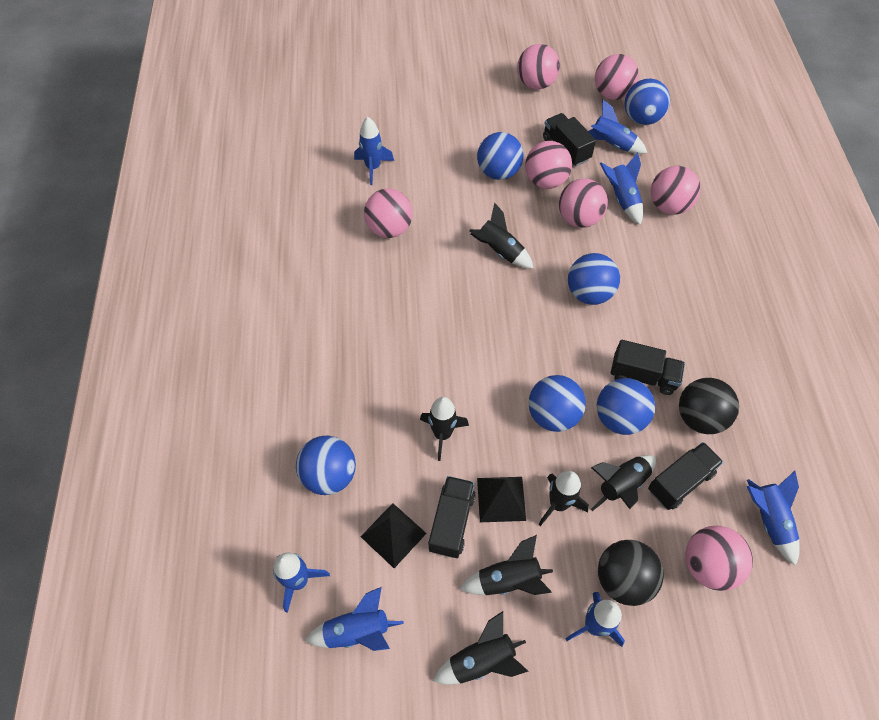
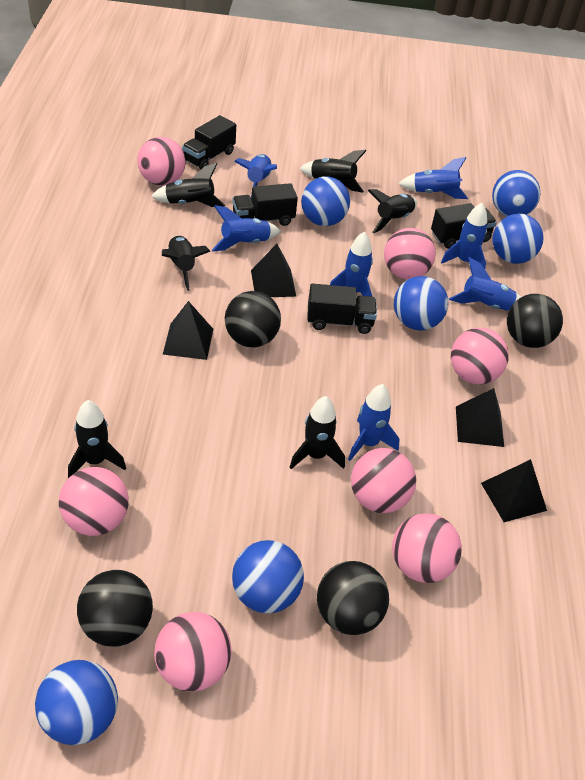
black ball: 2 -> 4
black pyramid: 2 -> 4

